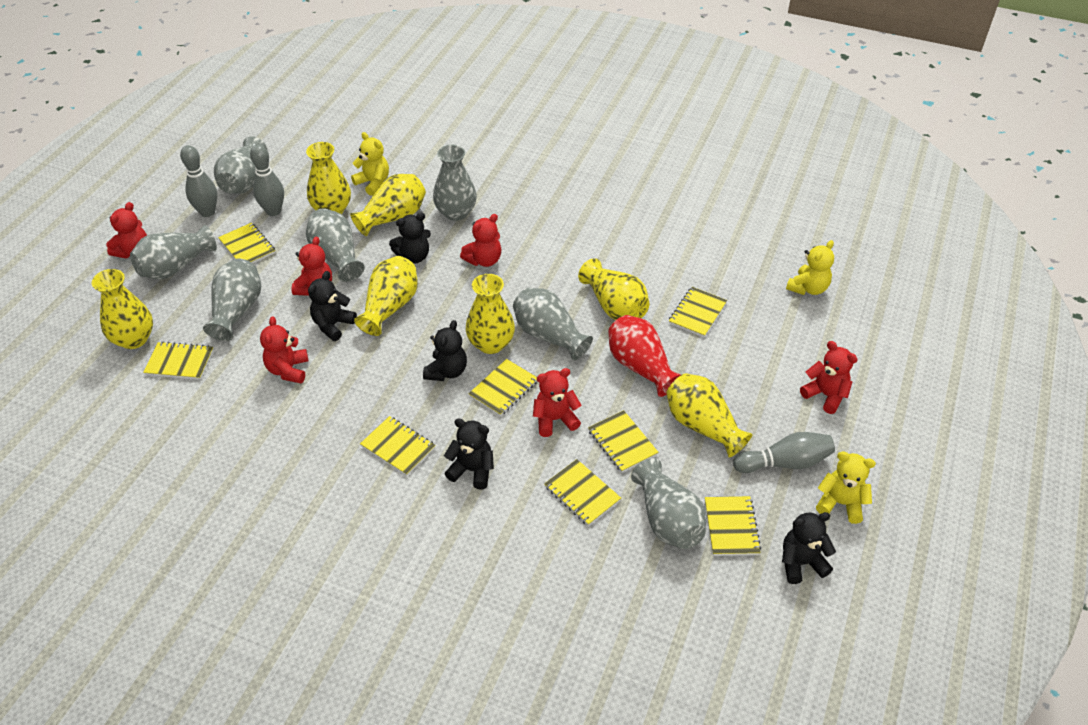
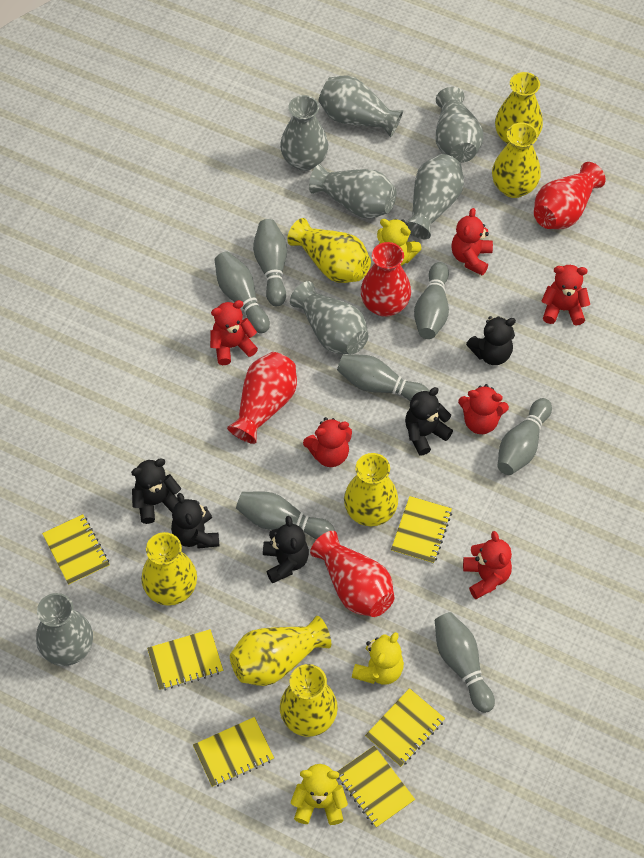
grey bowling pin: 3 -> 7
red vase: 1 -> 4
yellow notebook: 8 -> 6

